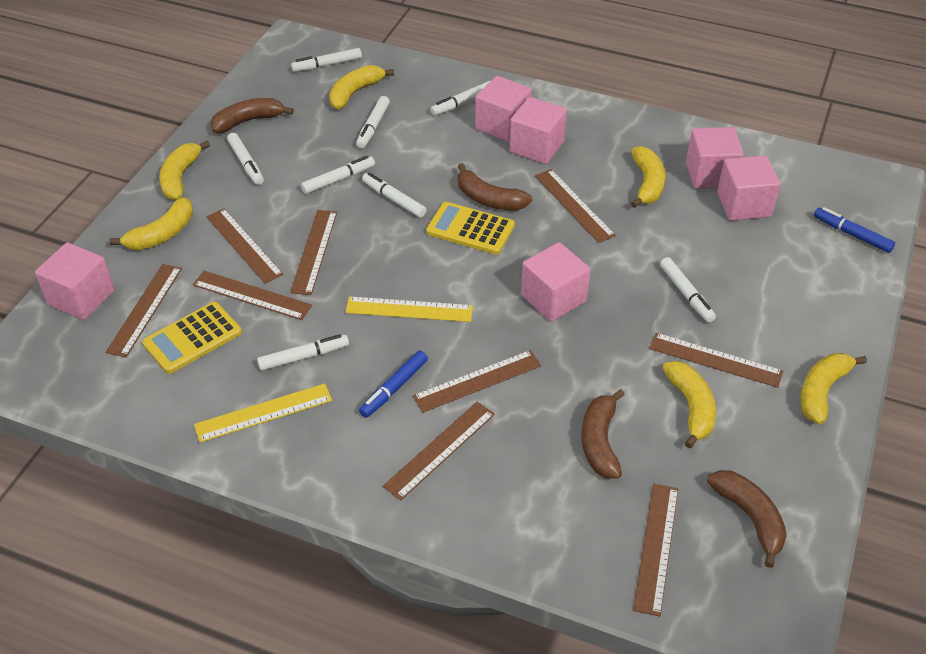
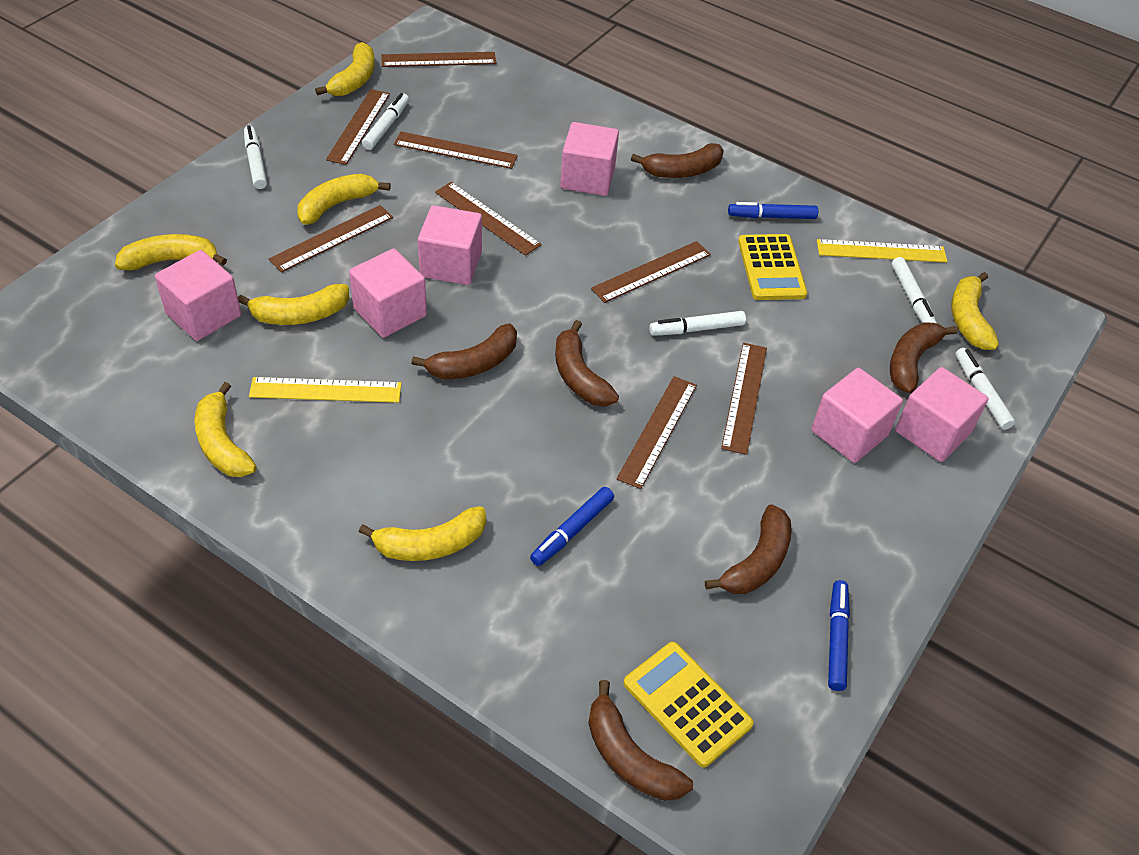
blue marker: 2 -> 3
brown banana: 4 -> 6
brown ruler: 9 -> 8
white marker: 8 -> 5
yellow banana: 6 -> 7

